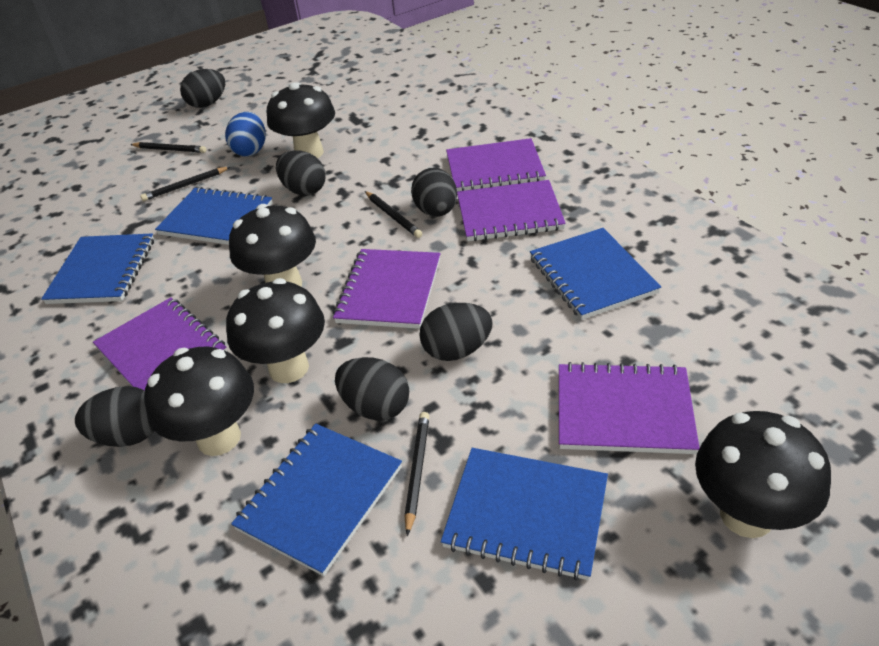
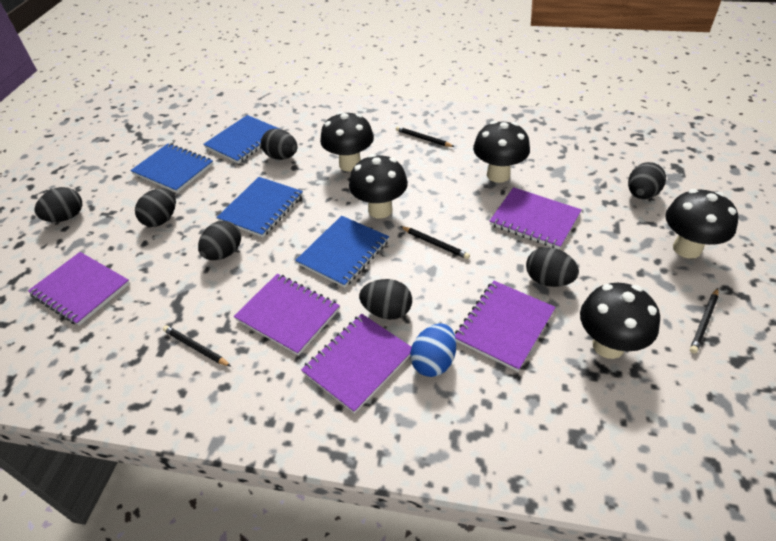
black egg: 6 -> 7
blue notebook: 5 -> 4

